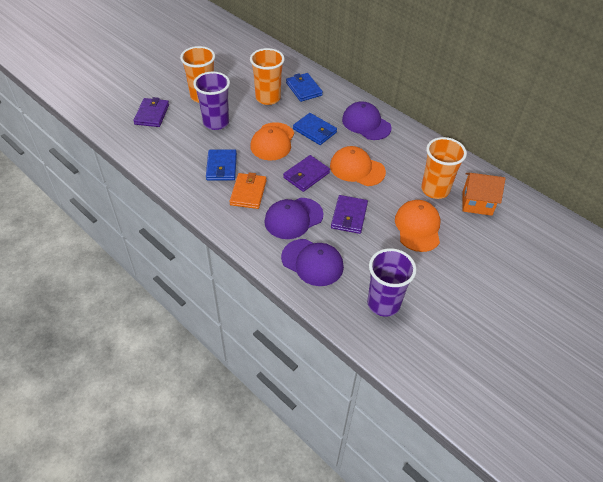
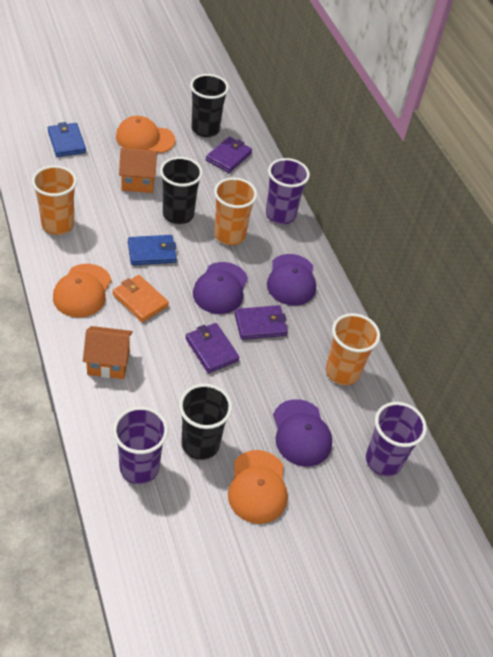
black cup: 0 -> 3
blue wallet: 3 -> 2
orange house: 1 -> 2
purple cup: 2 -> 3

